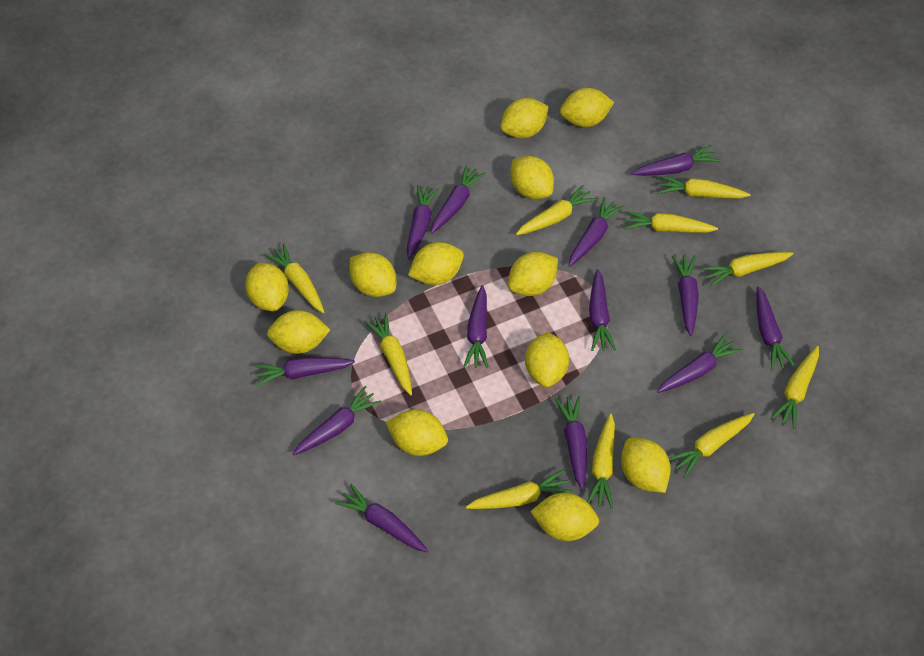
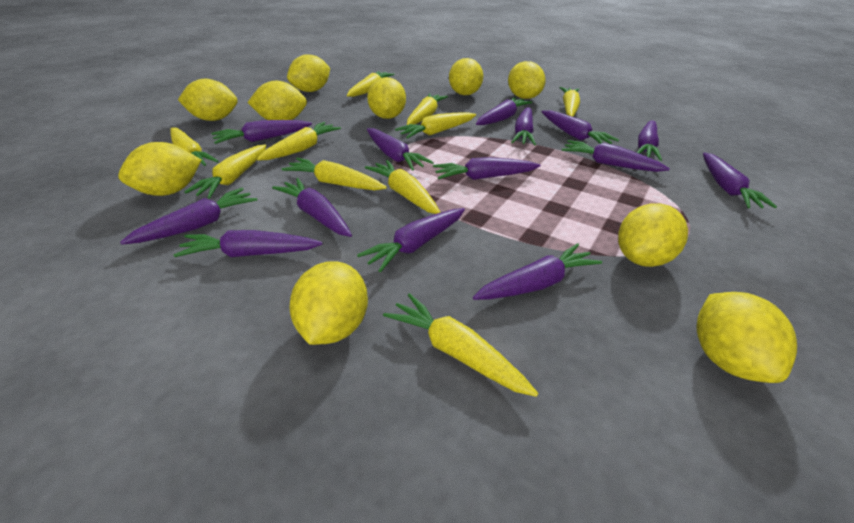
purple carrot: 13 -> 14
yellow lemon: 12 -> 10

